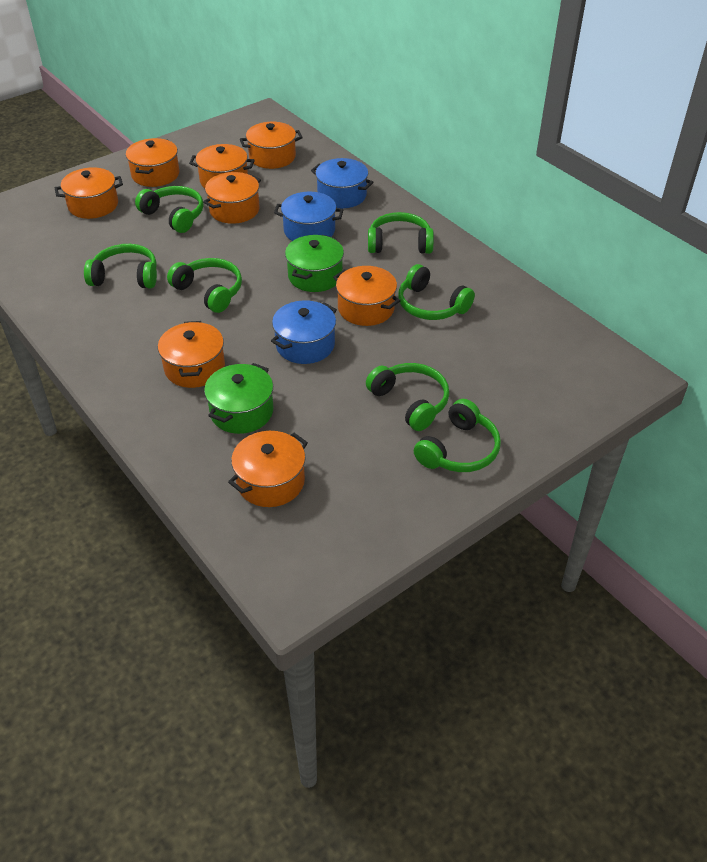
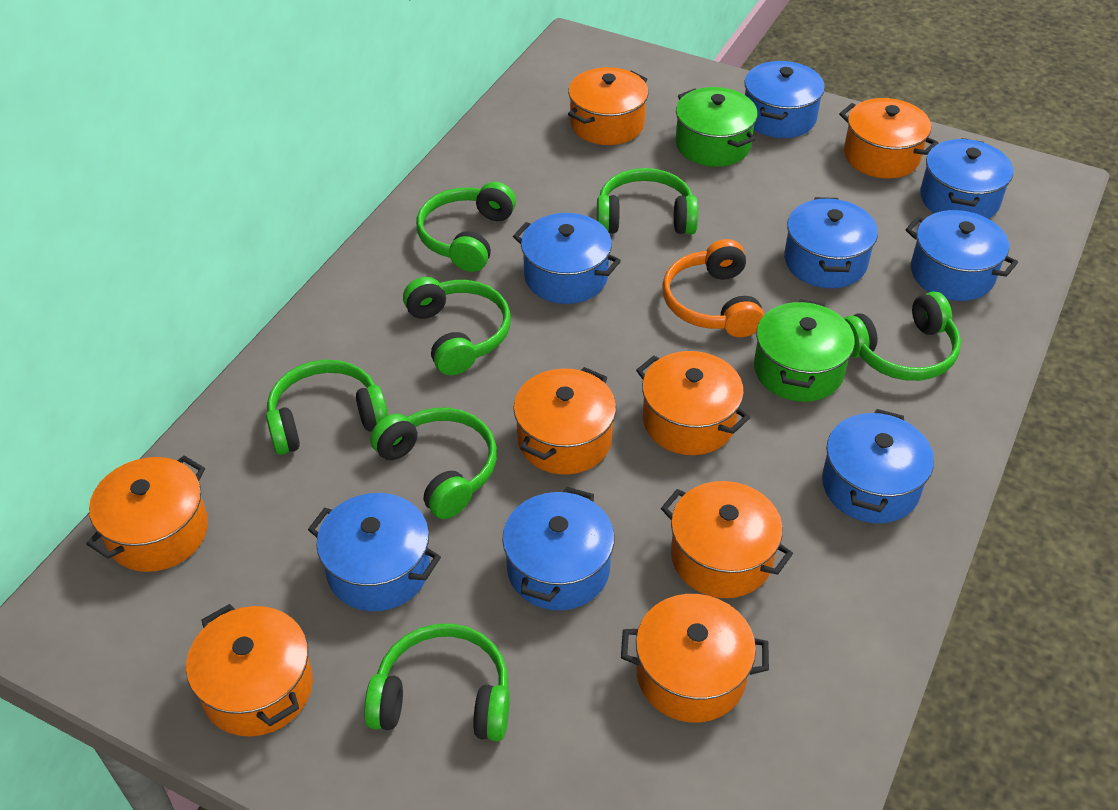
blue pot: 3 -> 8
orange headphones: 0 -> 1

